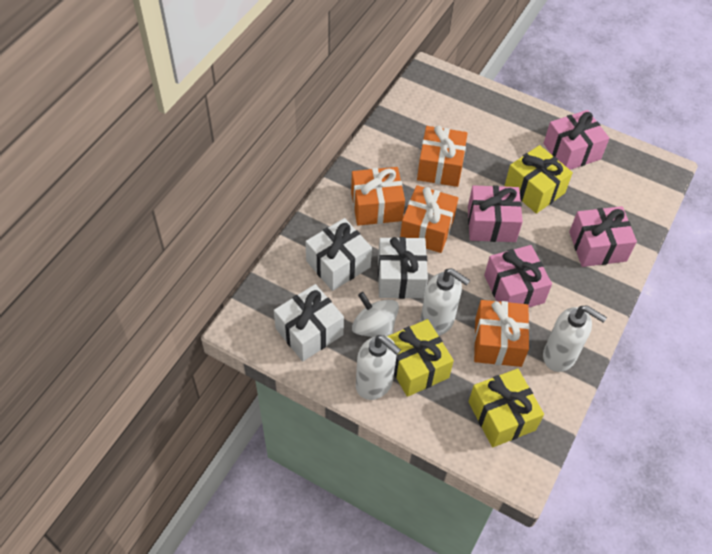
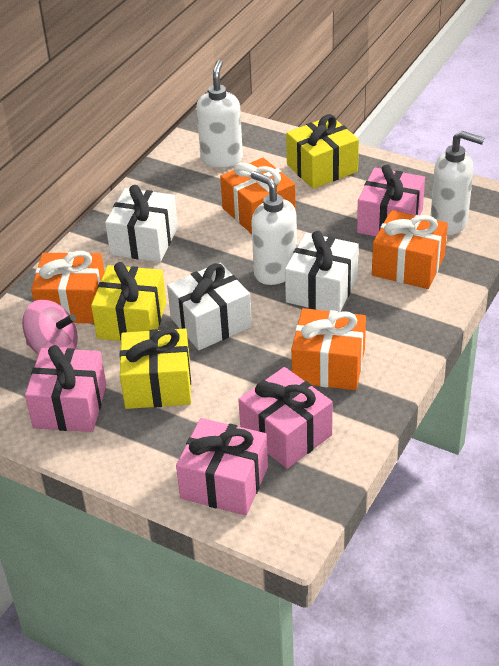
pink spinning top: 0 -> 1
white spinning top: 1 -> 0

